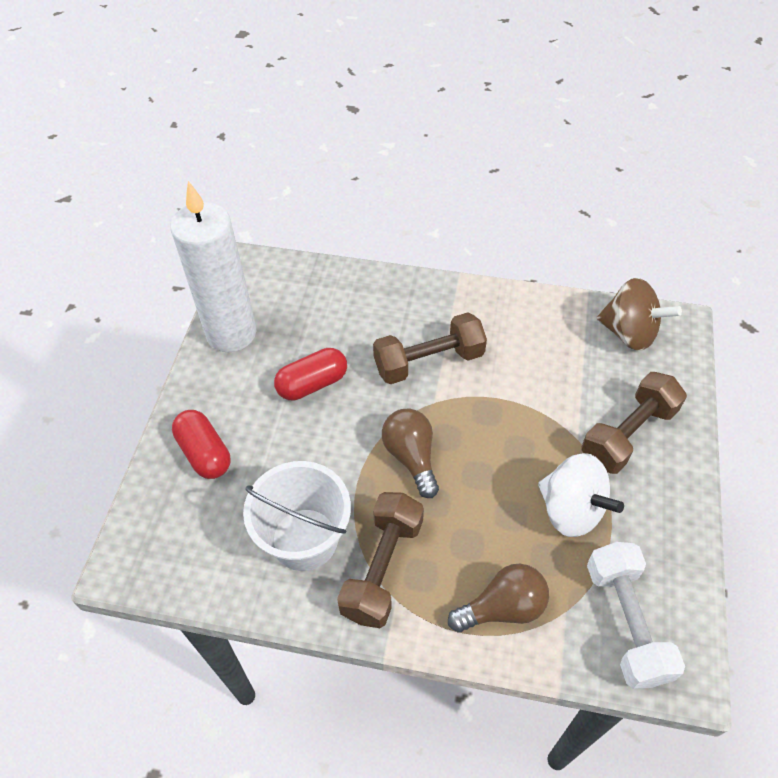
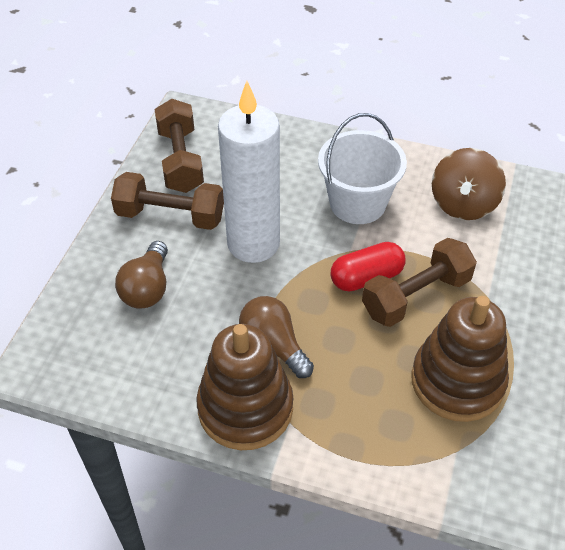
brown stacking toy: 0 -> 2
red capsule: 2 -> 1
white dumbbell: 1 -> 0
white spinning top: 1 -> 0

